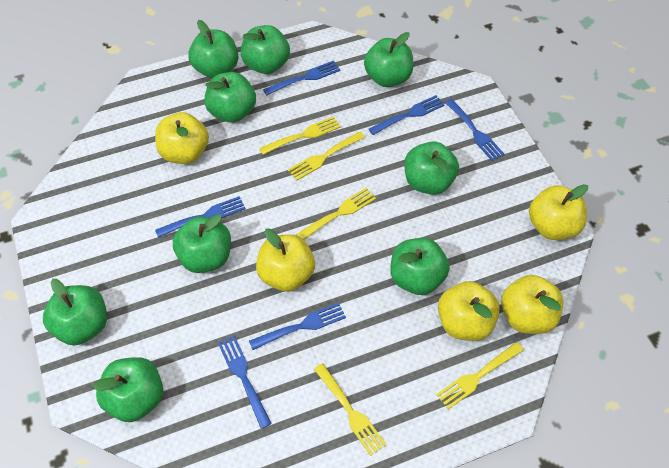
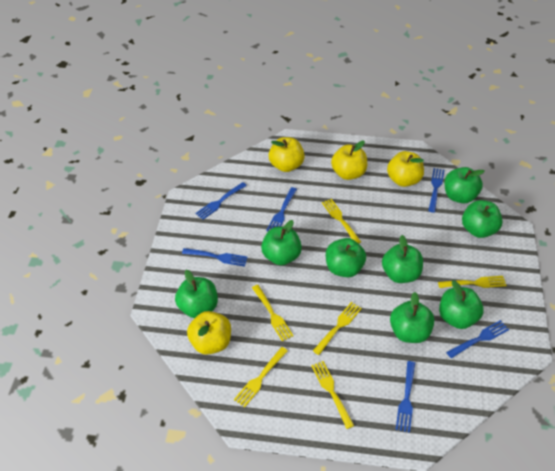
green apple: 9 -> 8
yellow apple: 5 -> 4
yellow fork: 5 -> 6

